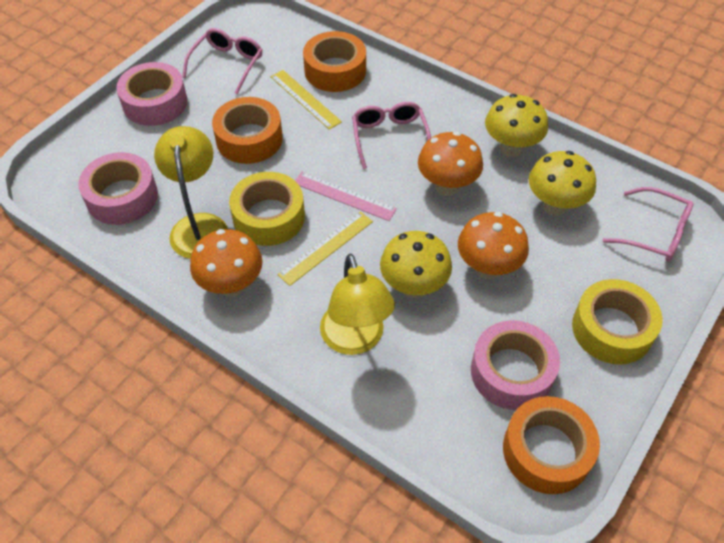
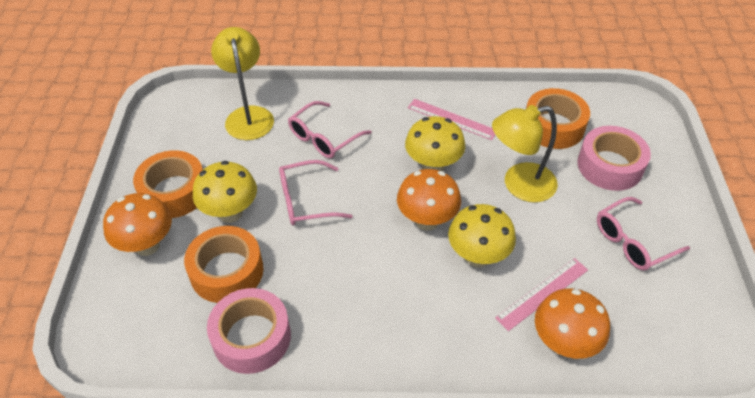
pink ruler: 1 -> 2
pink tape: 3 -> 2
yellow ruler: 2 -> 0
yellow tape: 2 -> 0

